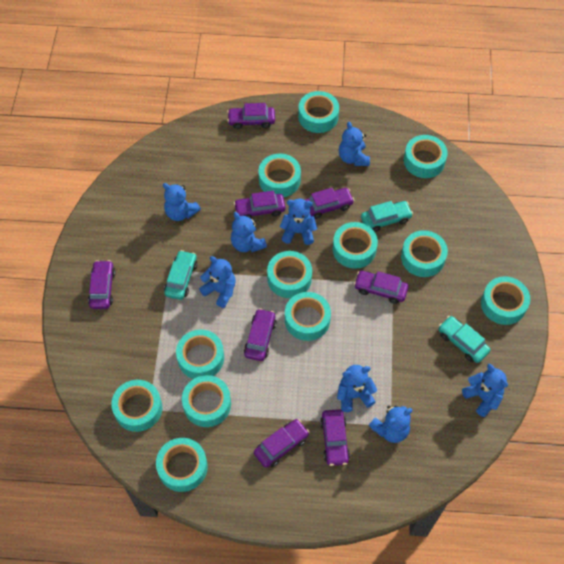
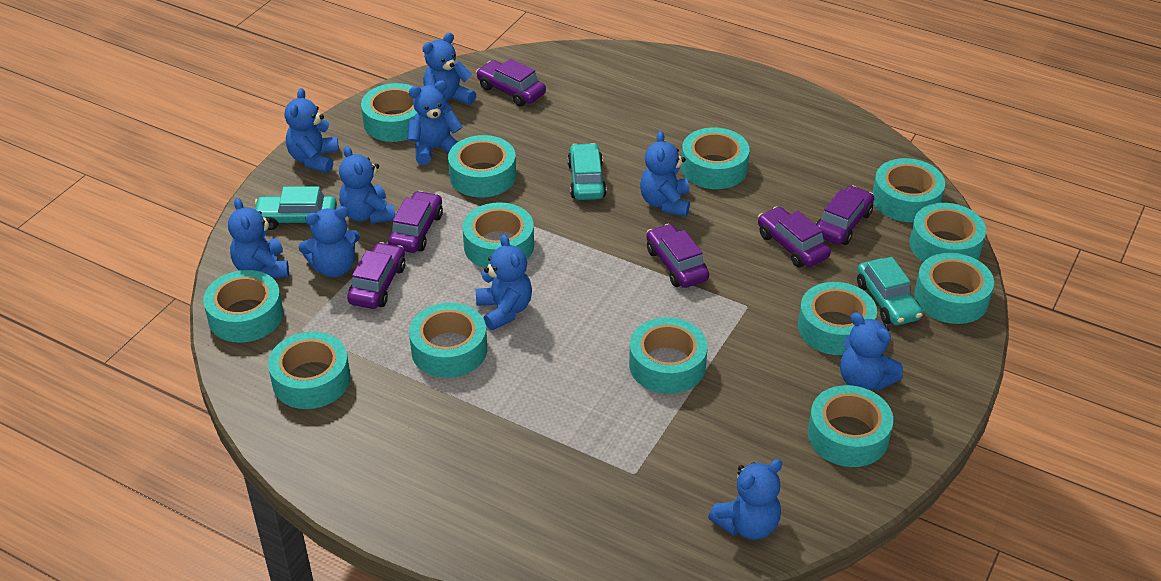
blue teddy bear: 8 -> 10
purple car: 8 -> 6
turquoise tape: 12 -> 13

